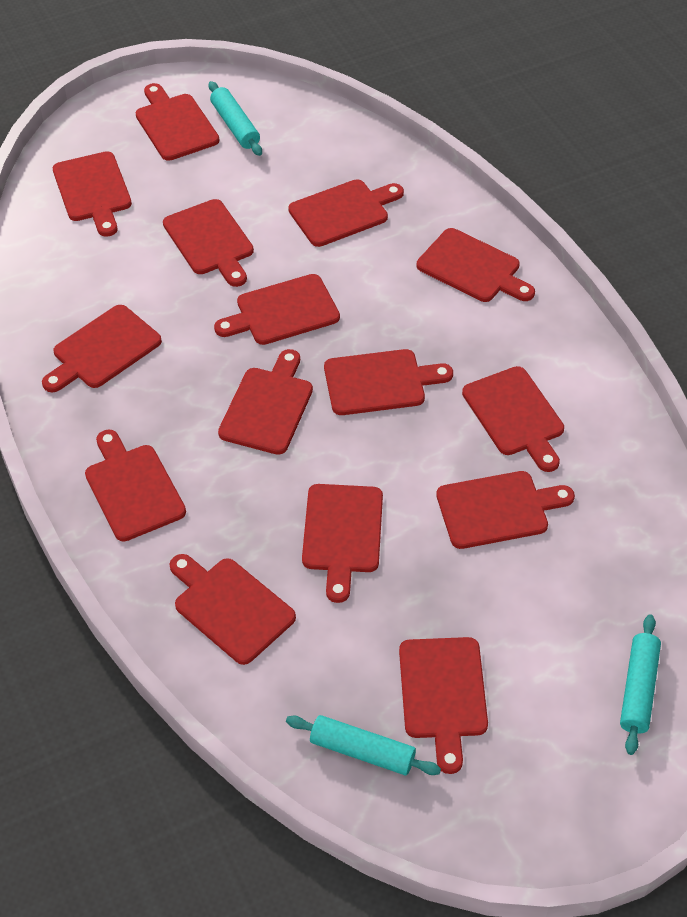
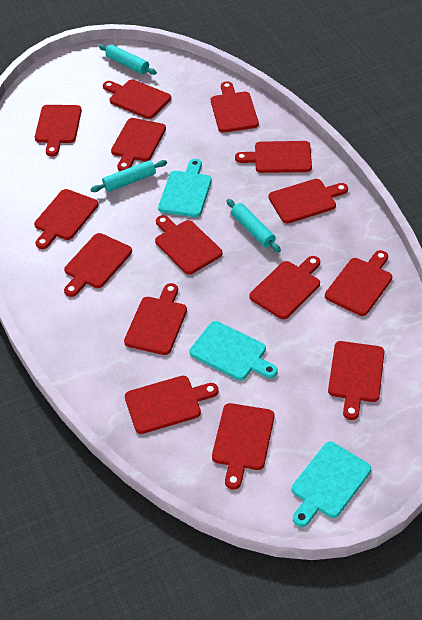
turquoise cutting board: 0 -> 3

